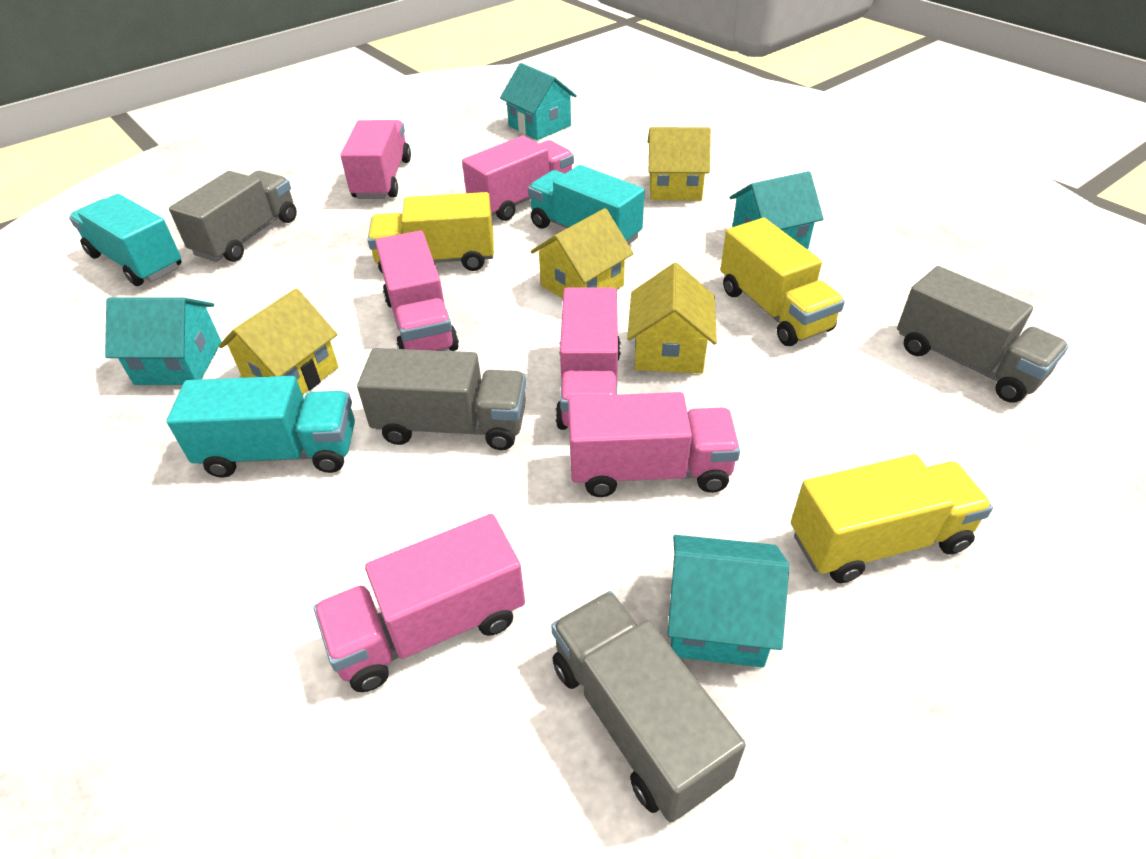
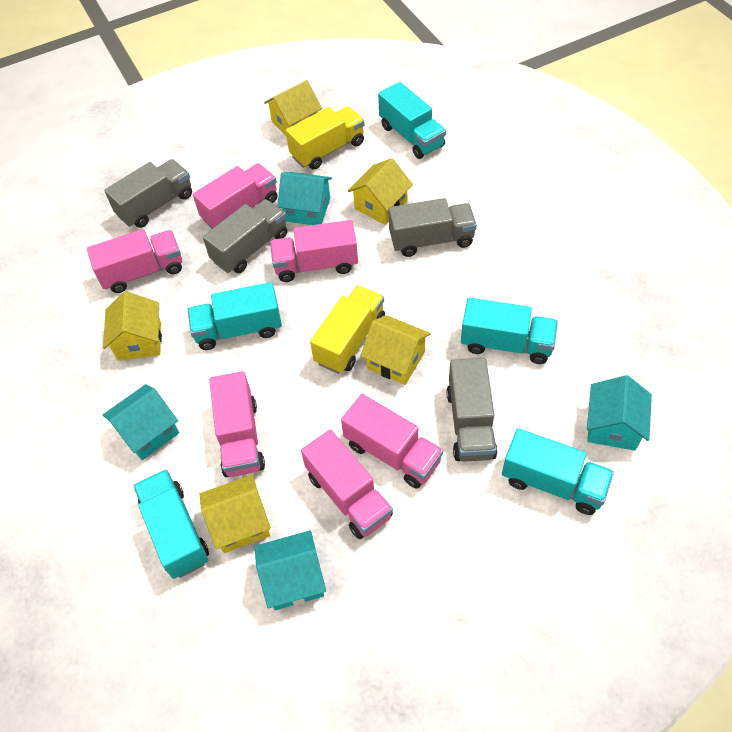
turquoise truck: 3 -> 5
yellow house: 4 -> 5
yellow truck: 3 -> 2

